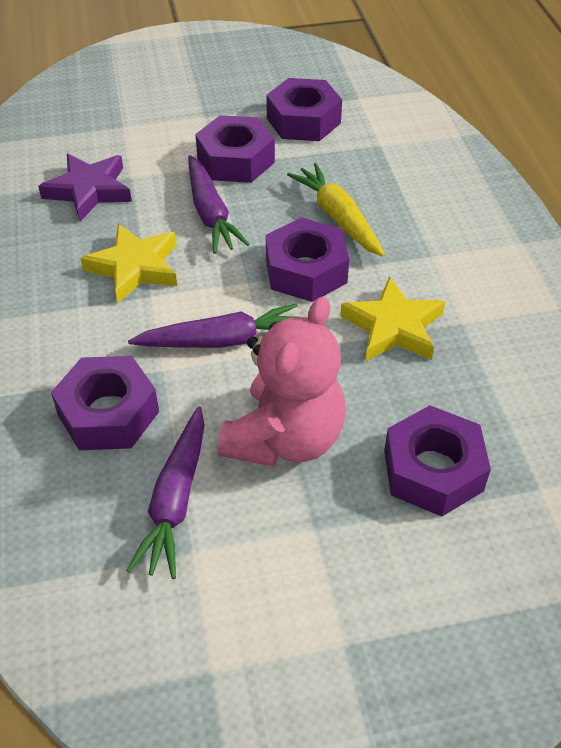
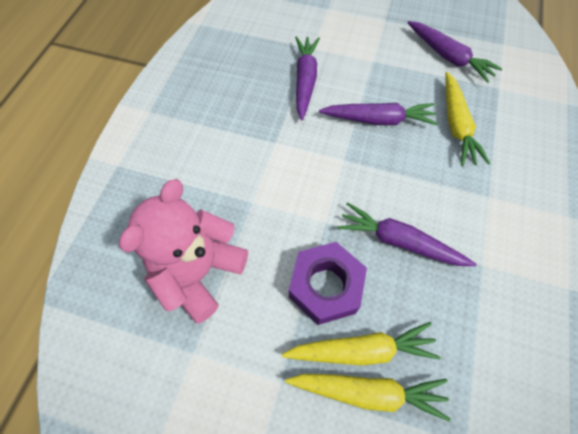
purple carrot: 3 -> 4
purple nut: 5 -> 1
purple star: 1 -> 0
yellow carrot: 1 -> 3
yellow star: 2 -> 0

